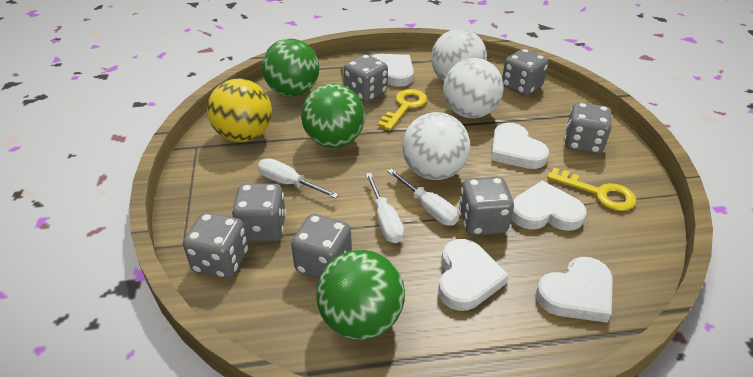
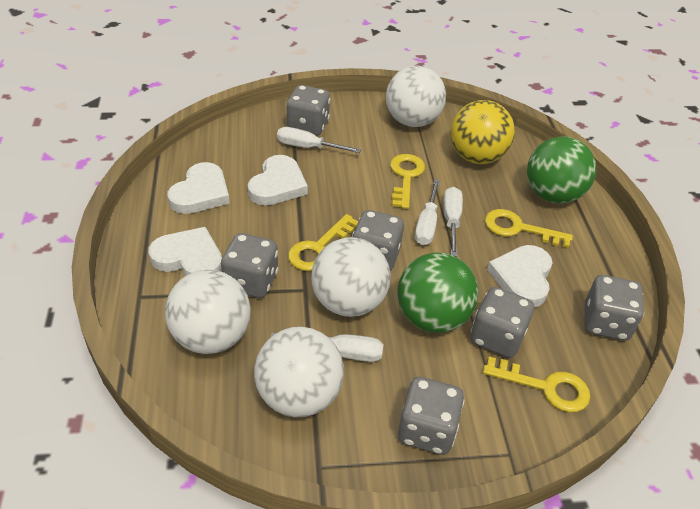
green ball: 3 -> 2
grey dice: 7 -> 6
white ball: 3 -> 4
white heart: 5 -> 4
white screwdriver: 3 -> 4
yellow key: 2 -> 4

